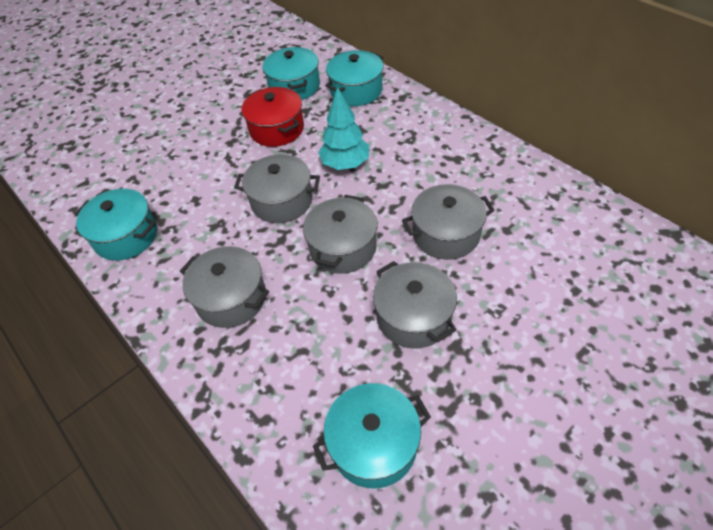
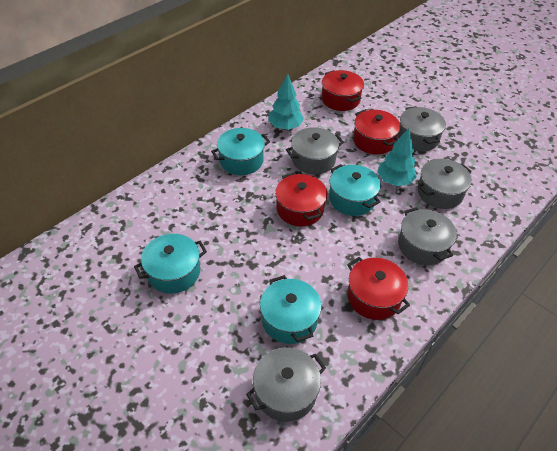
red pot: 1 -> 4
turquoise tree: 1 -> 2

